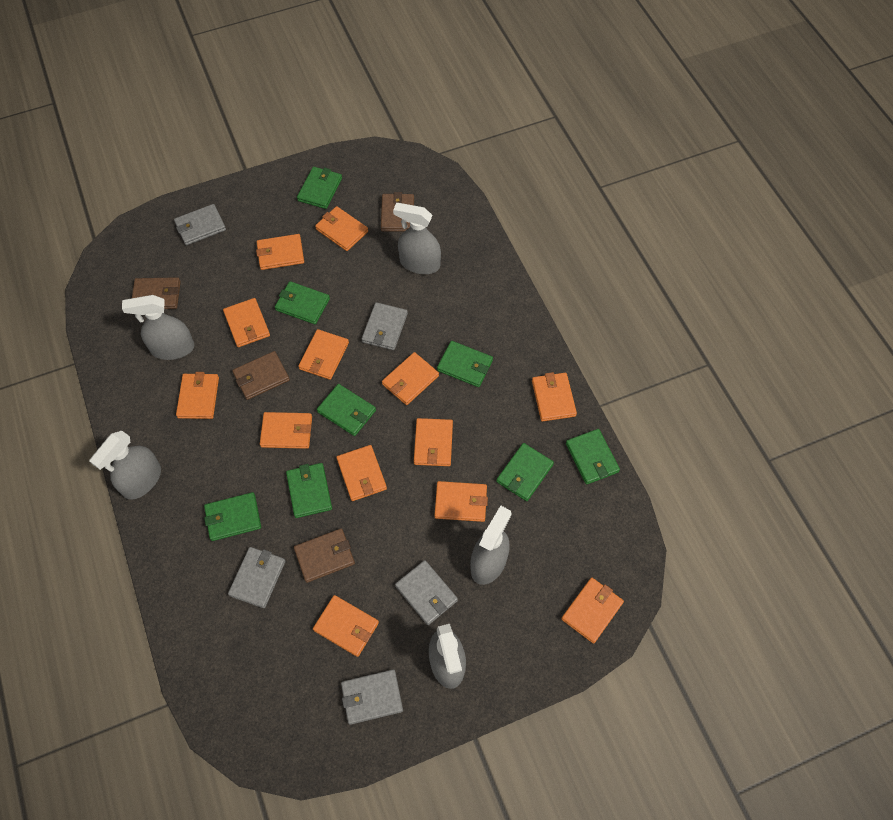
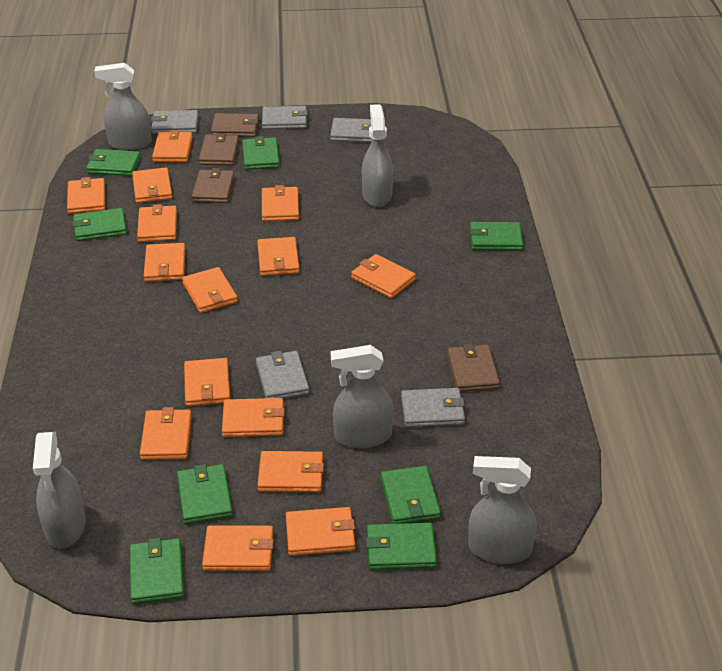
orange wallet: 13 -> 15

